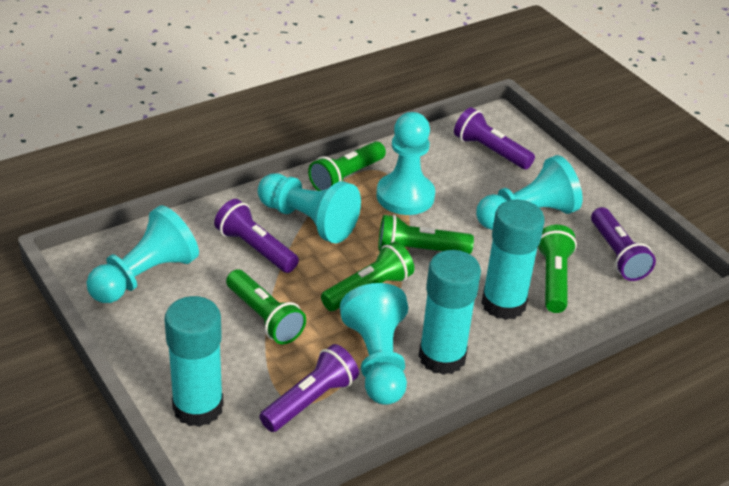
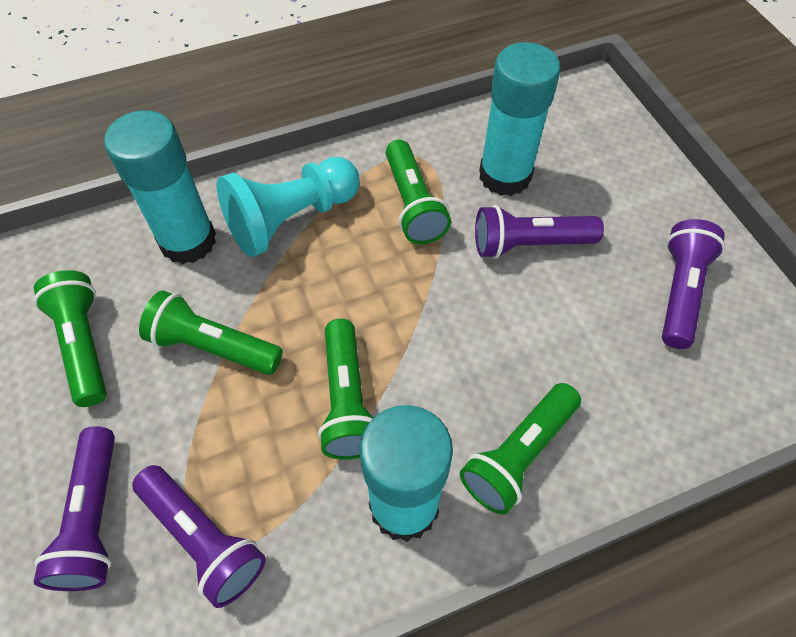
turquoise pawn: 5 -> 1

